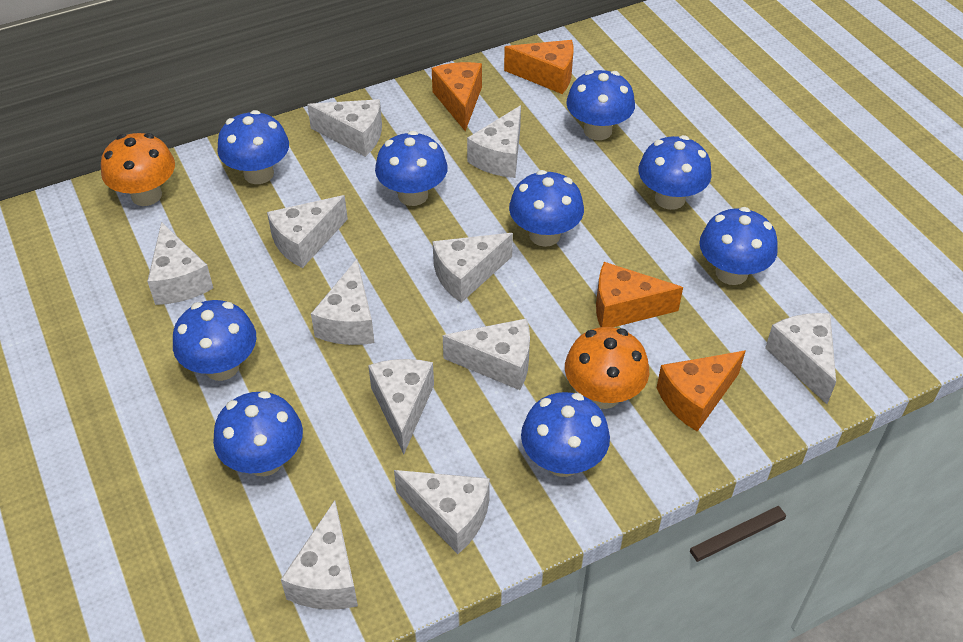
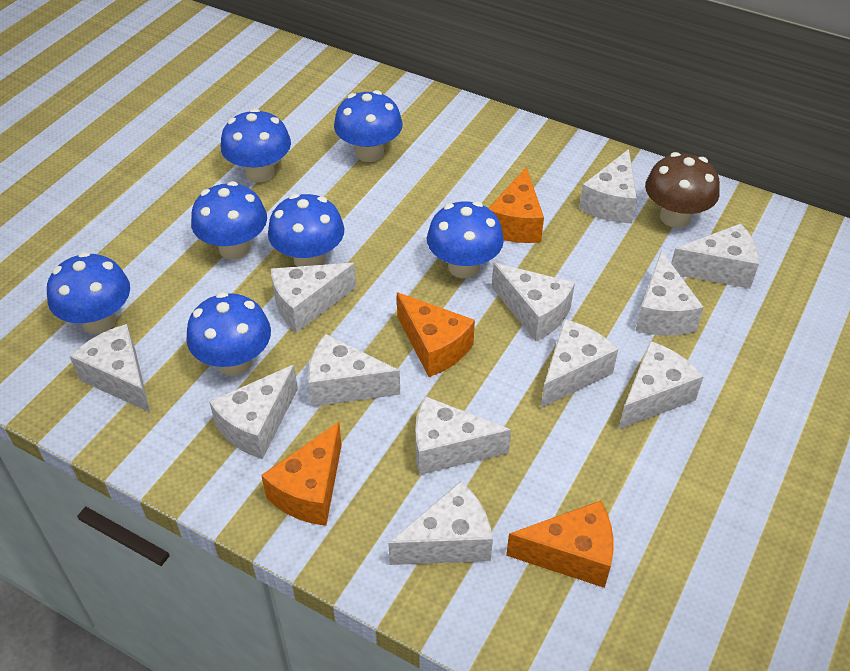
blue mushroom: 9 -> 7
brown mushroom: 0 -> 1
orange mushroom: 2 -> 0
white cheese: 11 -> 12

